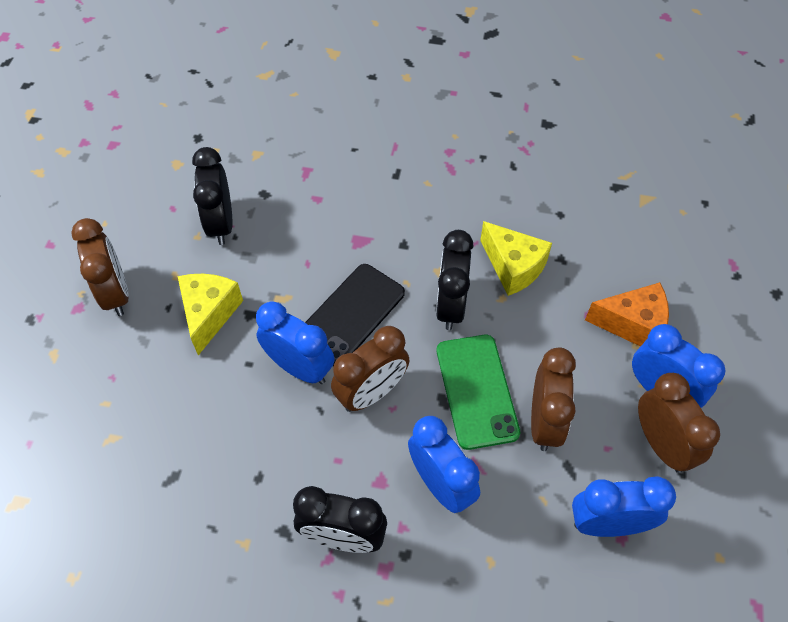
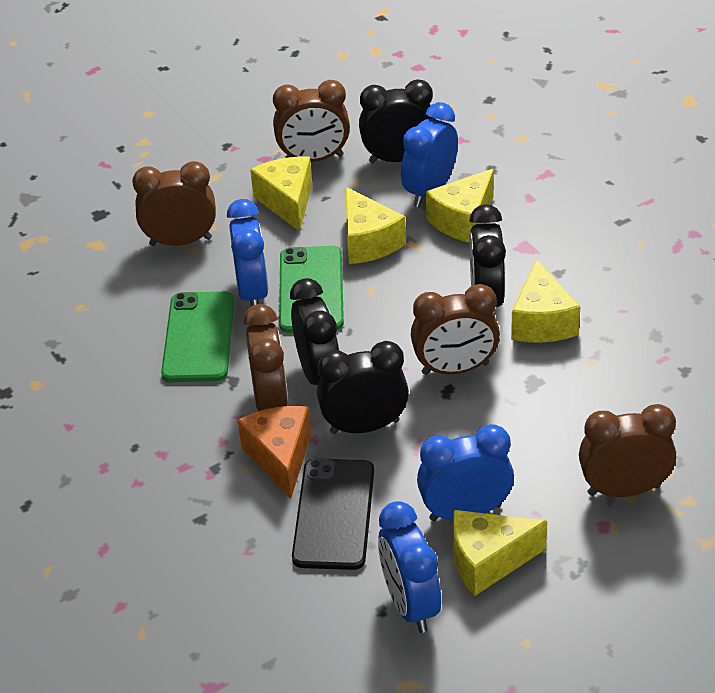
black clock: 3 -> 4
brown clock: 4 -> 5
green phone: 1 -> 2
yellow cheese: 2 -> 5

